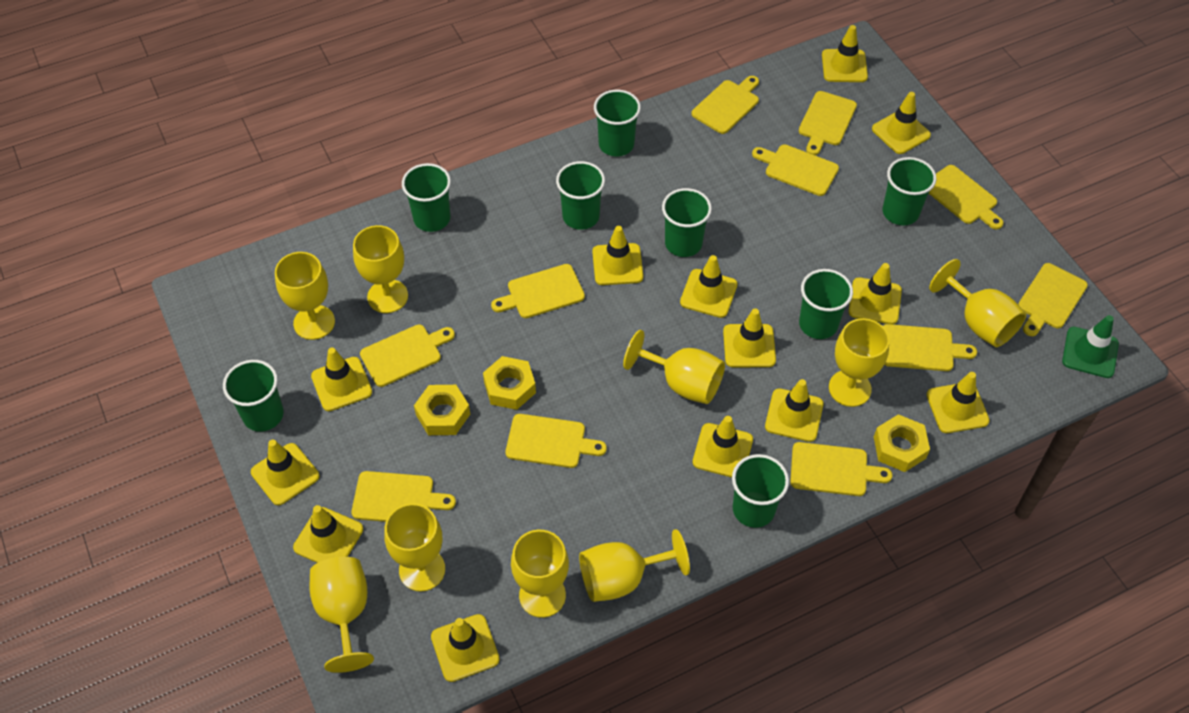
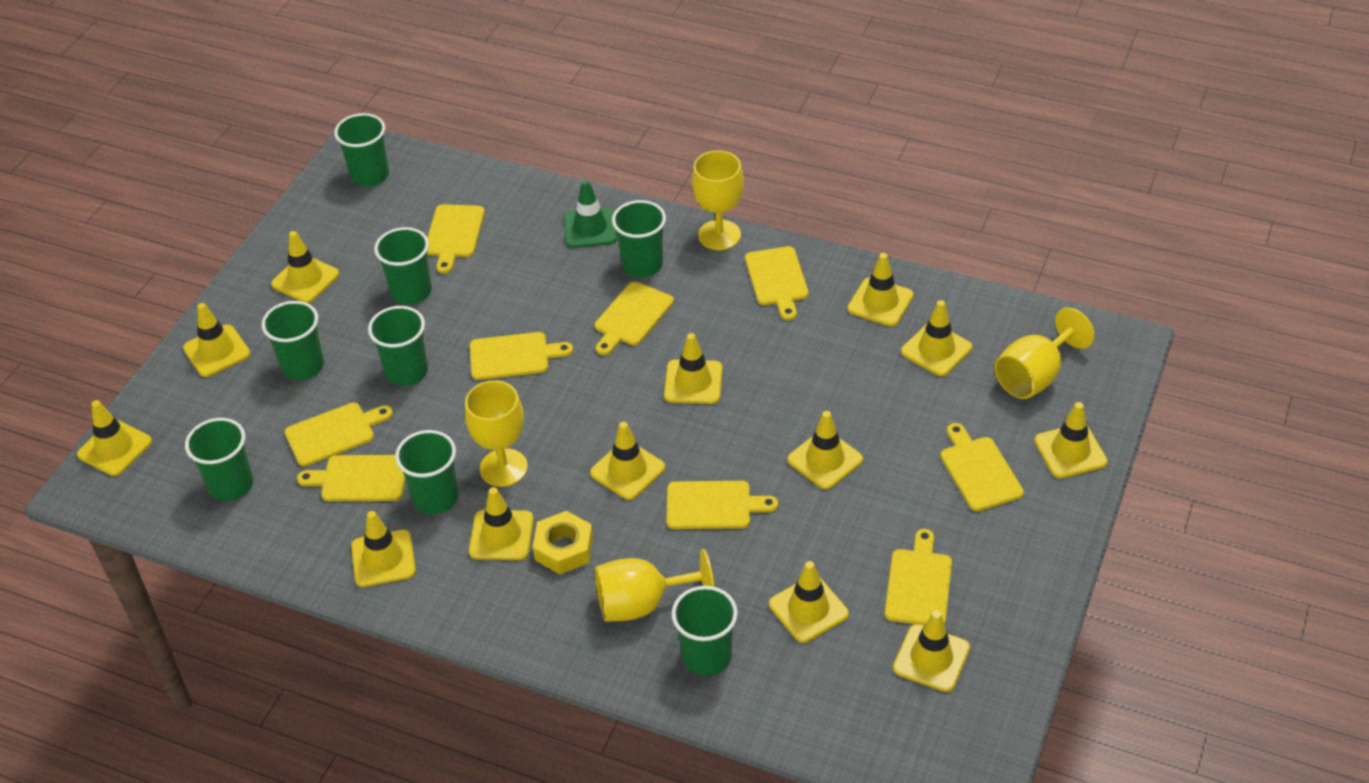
yellow cutting board: 11 -> 9
yellow goblet: 9 -> 4
yellow nut: 3 -> 1

